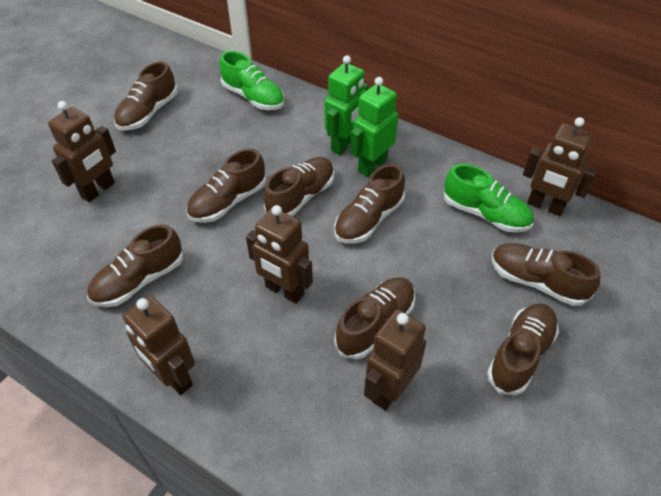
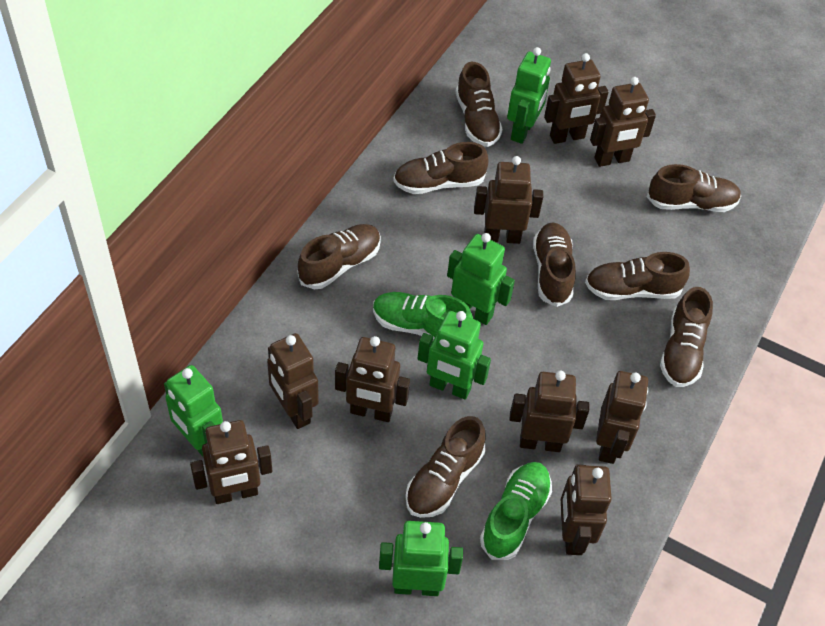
brown robot: 5 -> 9
green robot: 2 -> 5

